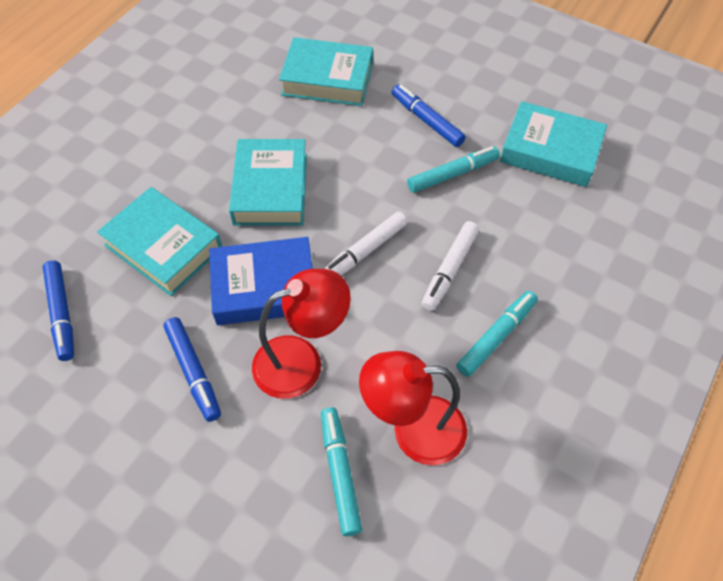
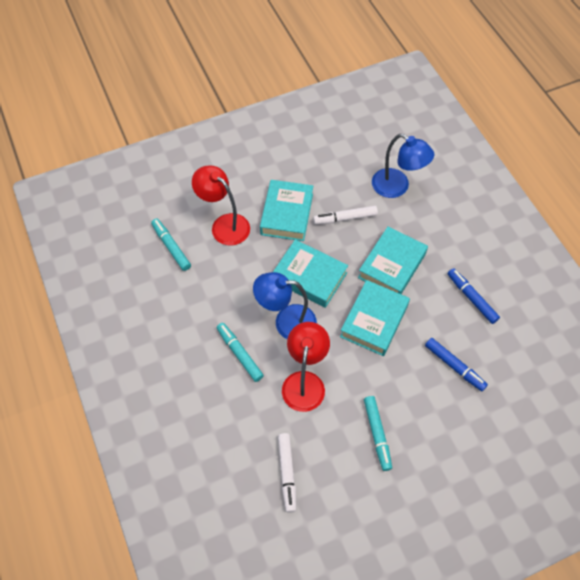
blue book: 1 -> 0
blue lamp: 0 -> 2
blue marker: 3 -> 2

